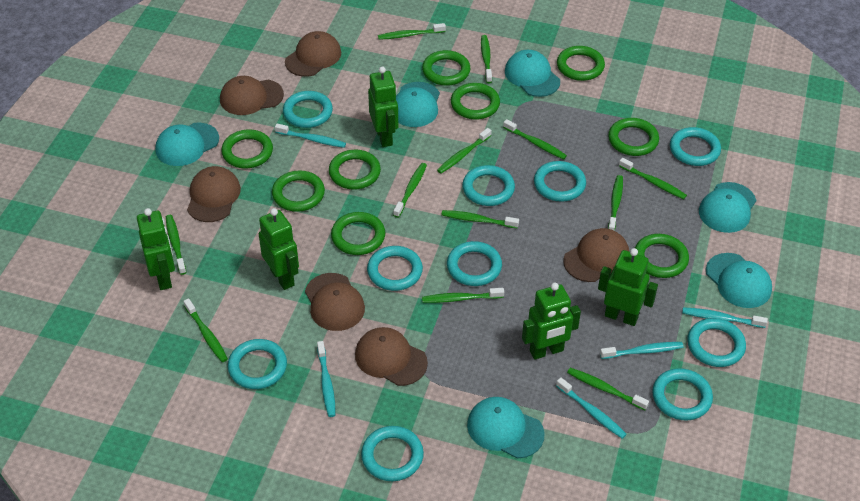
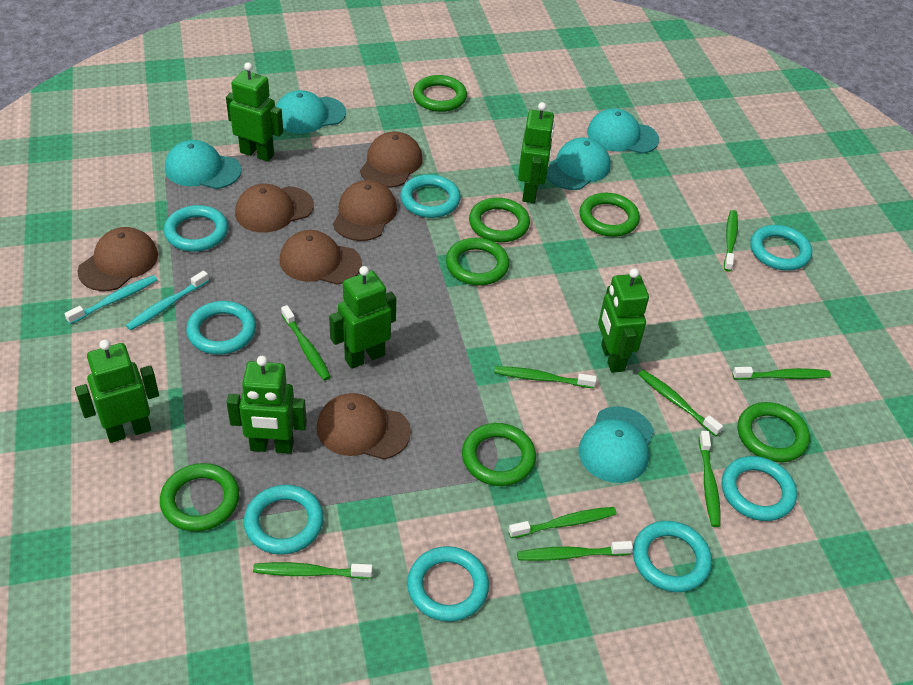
green ring: 9 -> 7
green robot: 5 -> 6
green toothbrush: 12 -> 9
turquoise cap: 6 -> 5
turquoise ring: 10 -> 8
turquoise toothbrush: 5 -> 2

